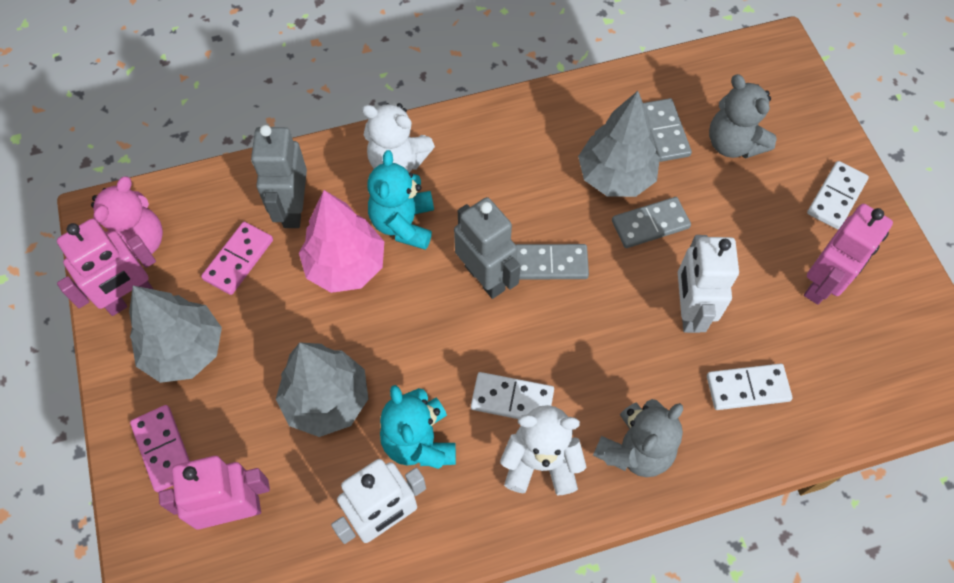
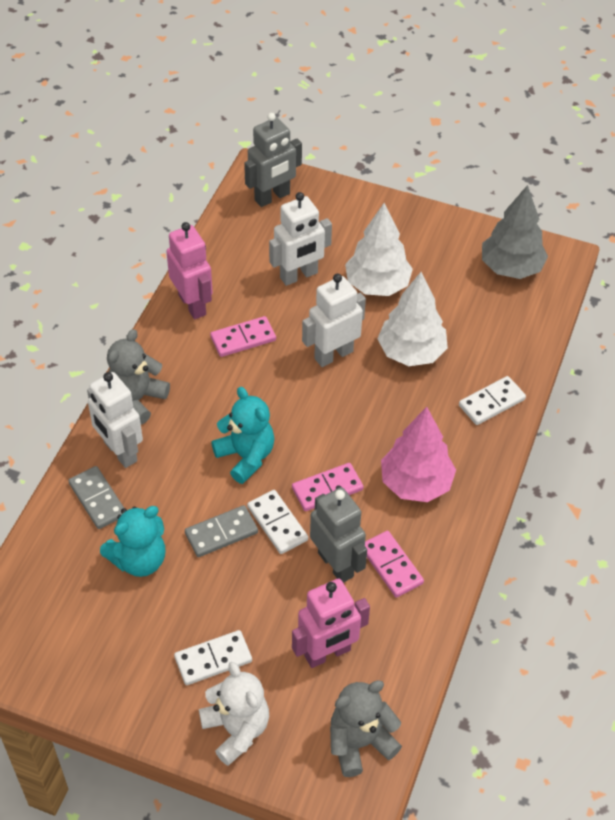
grey domino: 3 -> 2
grey tree: 3 -> 1
pink domino: 2 -> 3
pink robot: 3 -> 2
pink teddy bear: 1 -> 0
white robot: 2 -> 3
white teddy bear: 2 -> 1
white tree: 0 -> 2

